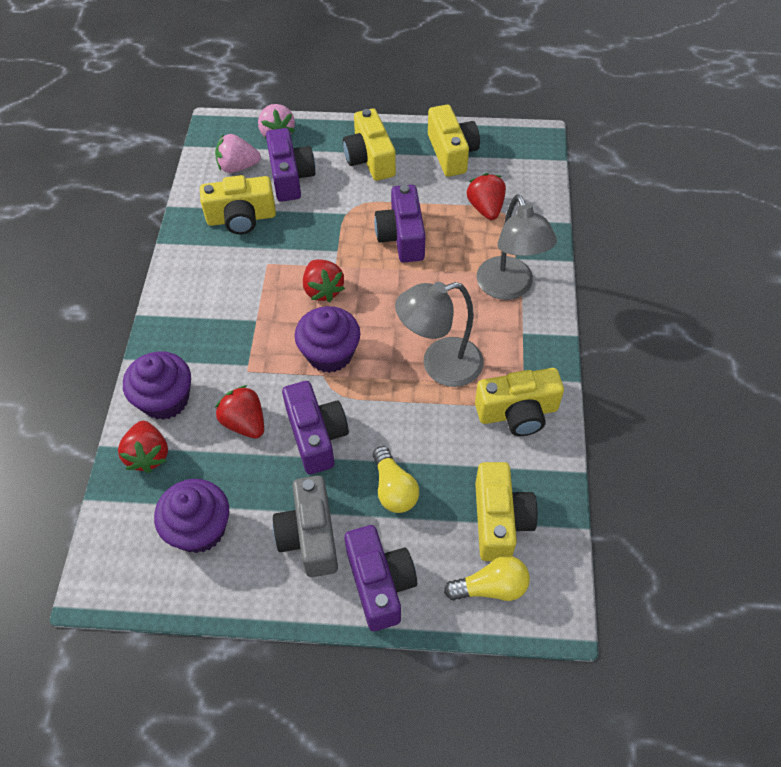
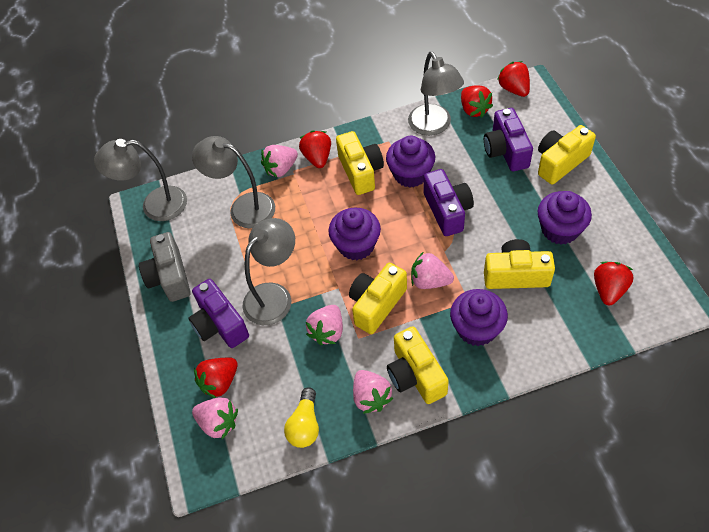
grey lamp: 2 -> 4
pink strawberry: 2 -> 5
purple camera: 4 -> 3
purple cupcake: 3 -> 4
red strawberry: 4 -> 5
yellow light bulb: 2 -> 1

